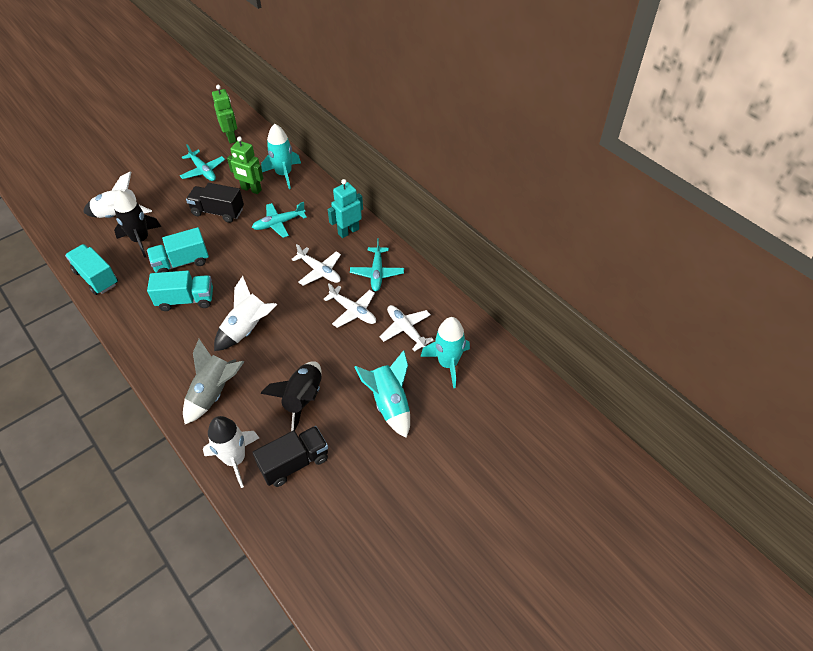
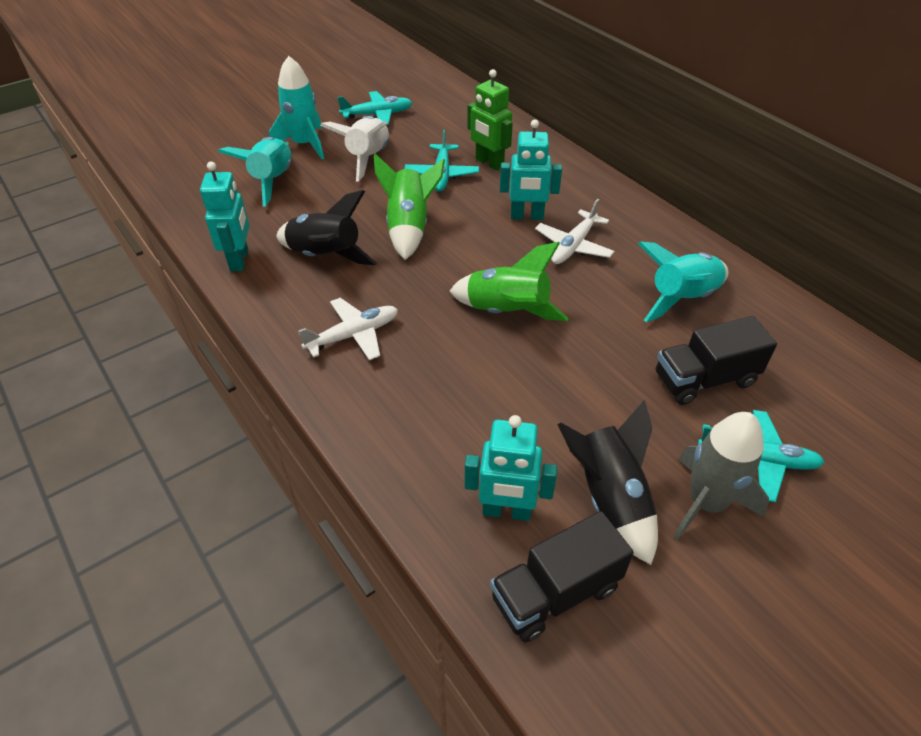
green robot: 2 -> 1
green rocket: 0 -> 2
turquoise robot: 1 -> 3
turquoise truck: 3 -> 0
white plane: 3 -> 2
white rocket: 3 -> 1

